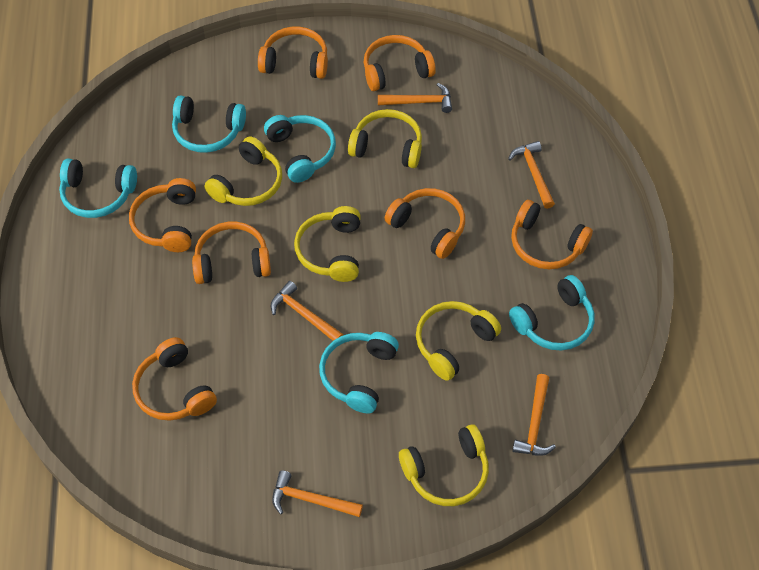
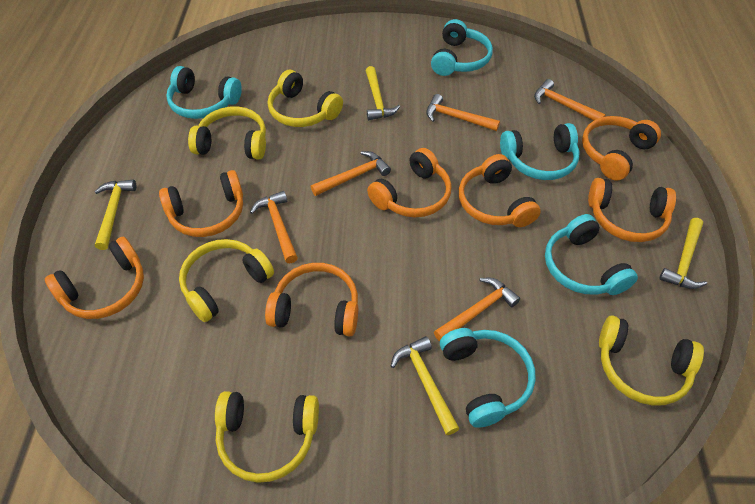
yellow hammer: 0 -> 4

